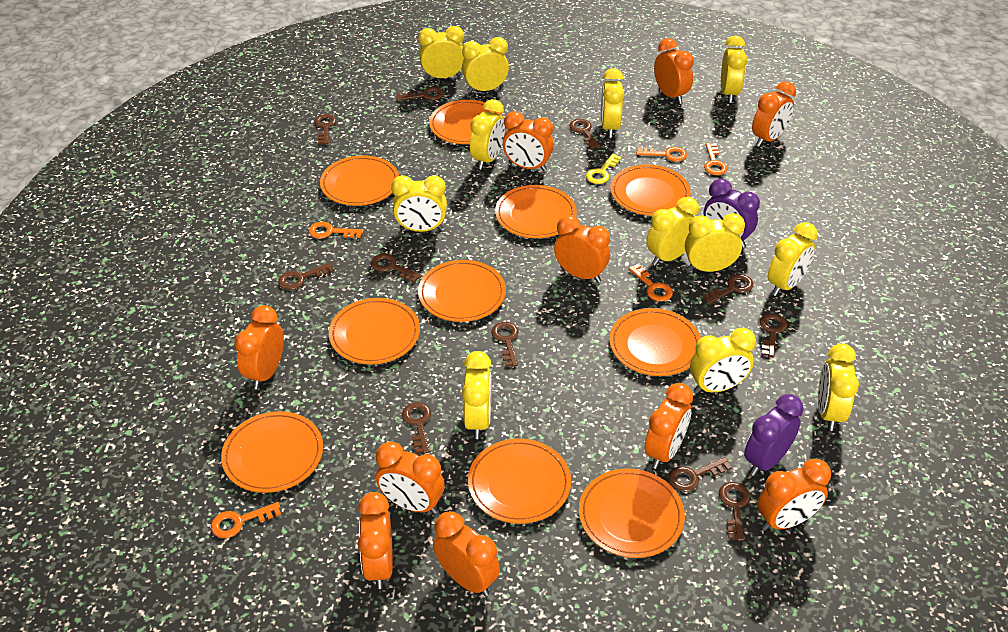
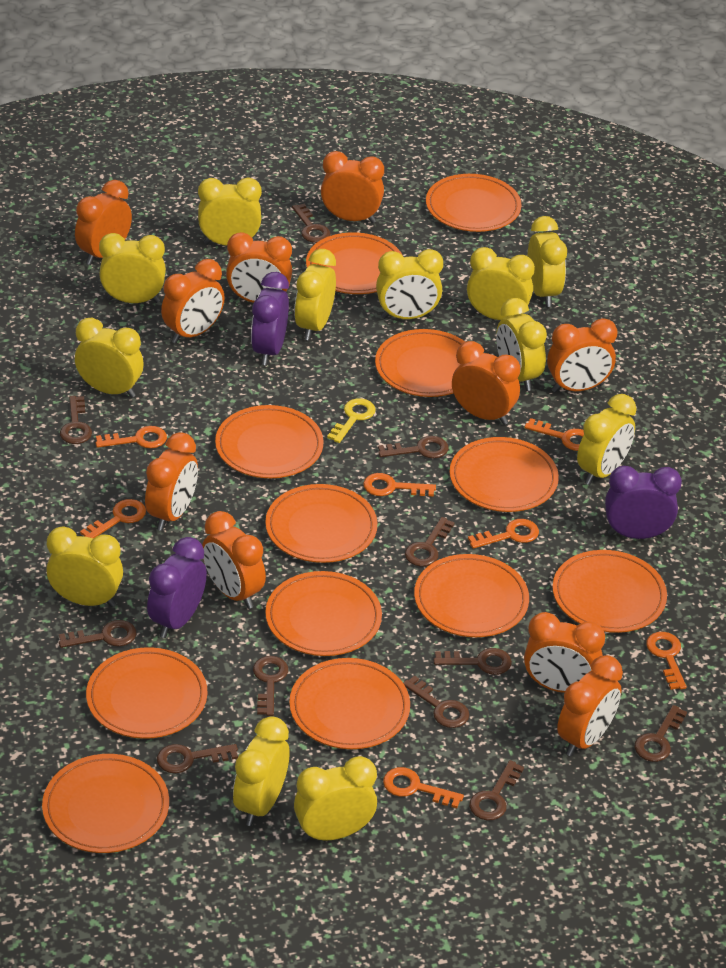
orange key: 5 -> 7
orange plate: 10 -> 12
purple clock: 2 -> 3

